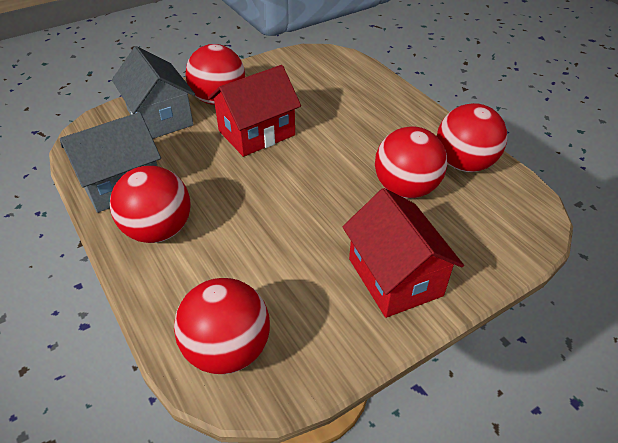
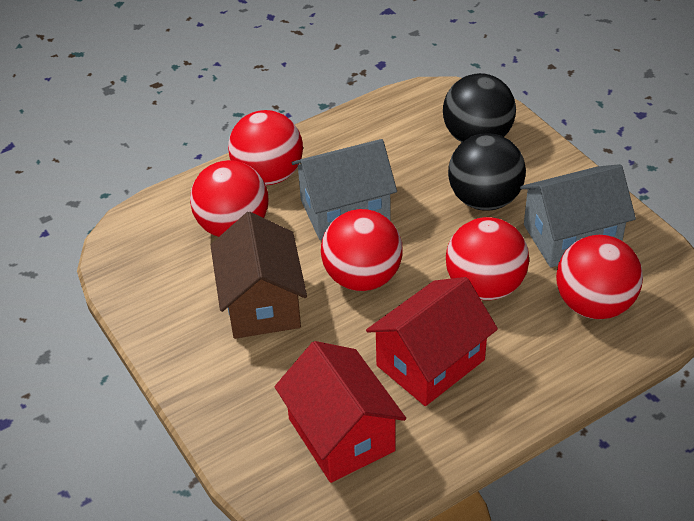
black ball: 0 -> 2
brown house: 0 -> 1

